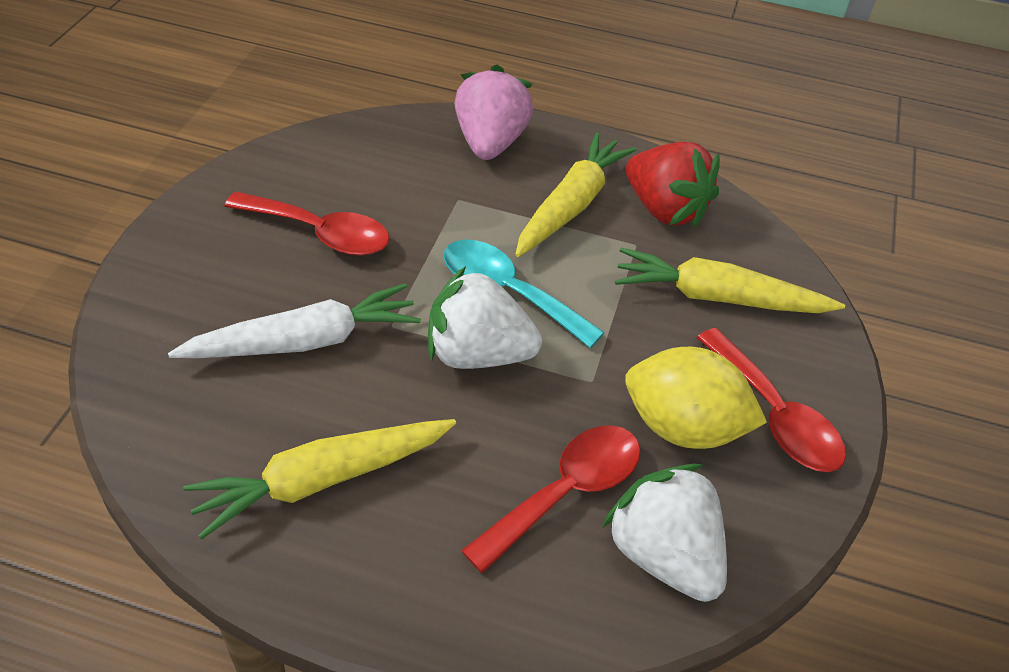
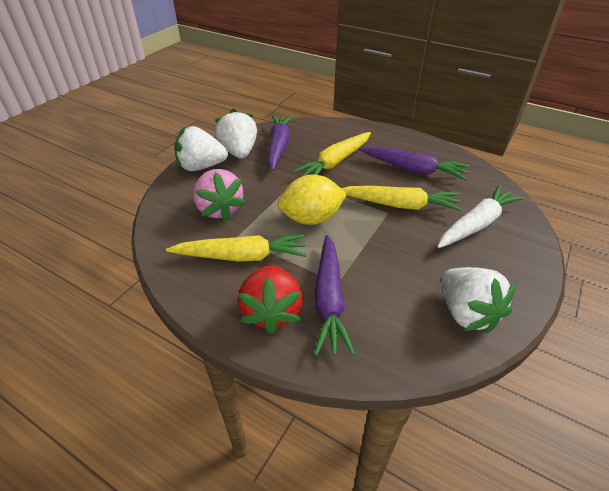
purple carrot: 0 -> 3
red spoon: 3 -> 0
turquoise spoon: 1 -> 0
white strawberry: 2 -> 3

